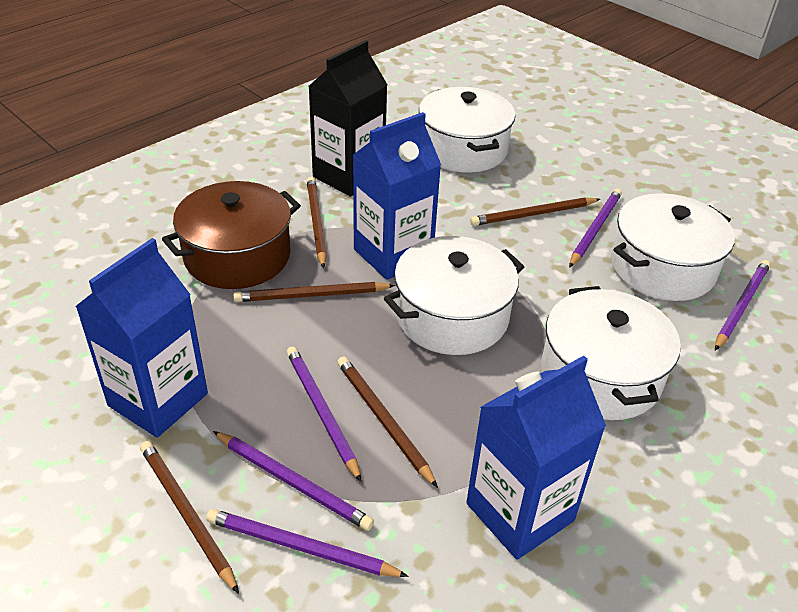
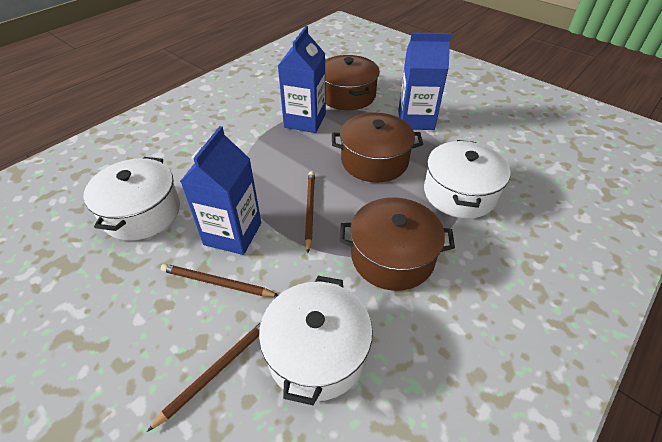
black carton: 1 -> 0
brown pencil: 5 -> 3
brown pot: 1 -> 3
purple pencil: 5 -> 0
white pot: 4 -> 3

